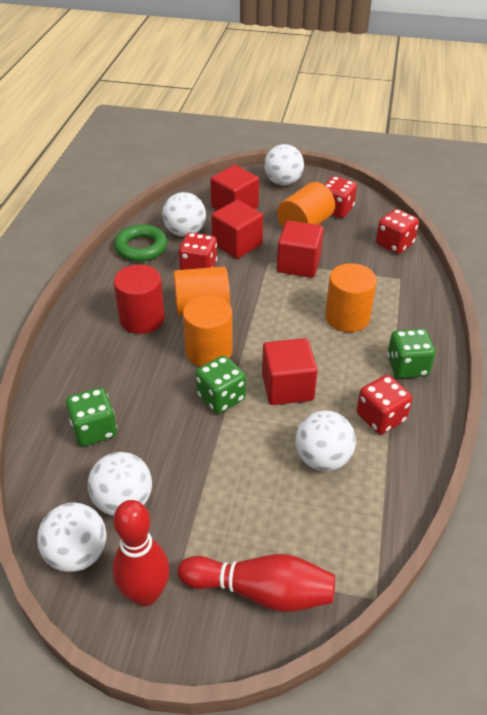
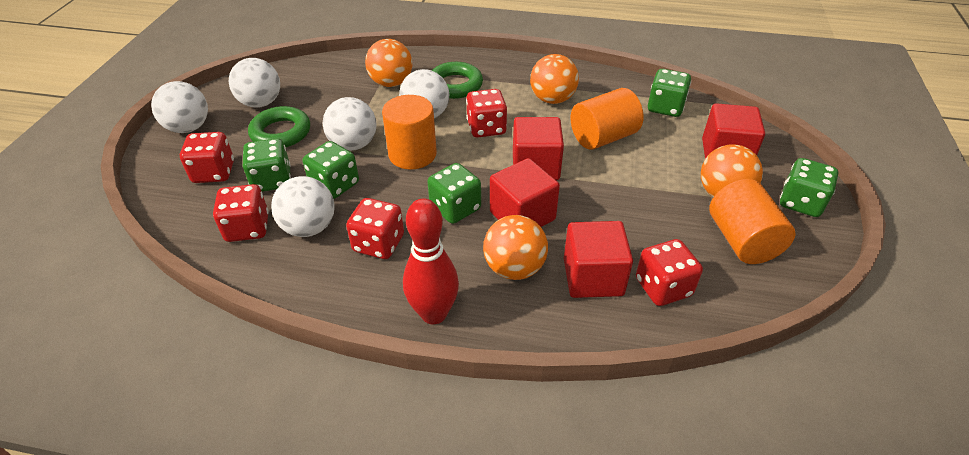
green dice: 3 -> 5
green ring: 1 -> 2
orange ball: 0 -> 4
orange cylinder: 4 -> 3
red bowling pin: 2 -> 1
red cylinder: 1 -> 0
red dice: 4 -> 5

